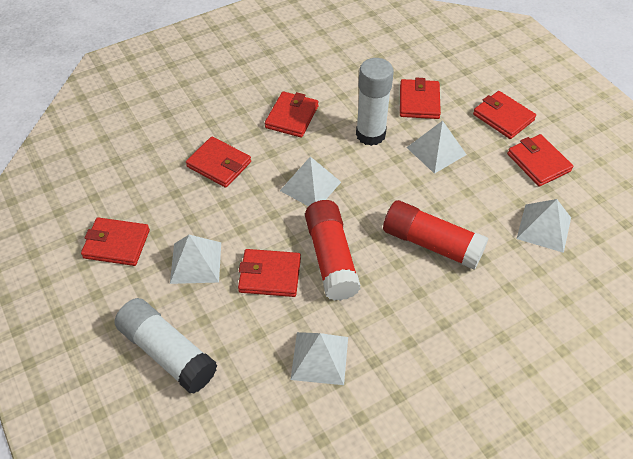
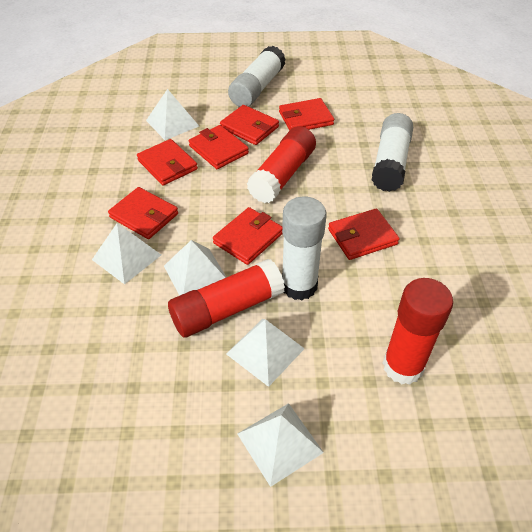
red glue stick: 2 -> 3
white glue stick: 2 -> 3

